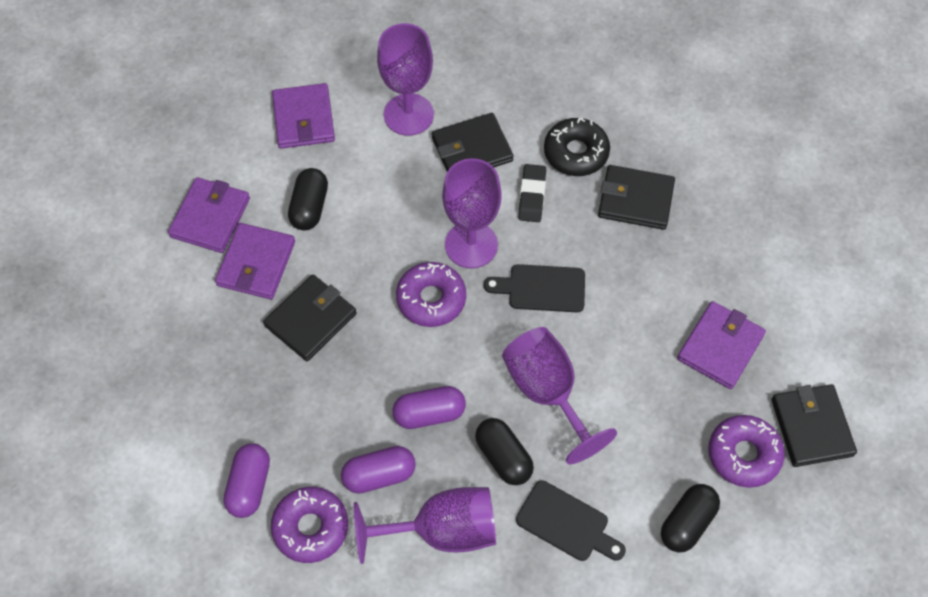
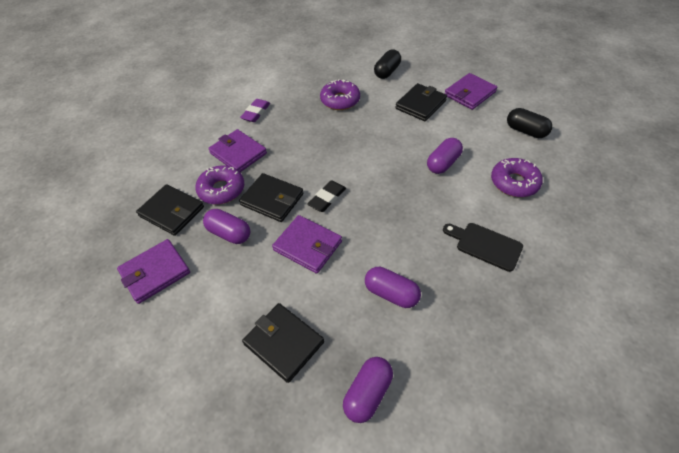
black capsule: 3 -> 2
black cutting board: 2 -> 1
black donut: 1 -> 0
purple capsule: 3 -> 4
purple eraser: 0 -> 1
purple goblet: 4 -> 0

